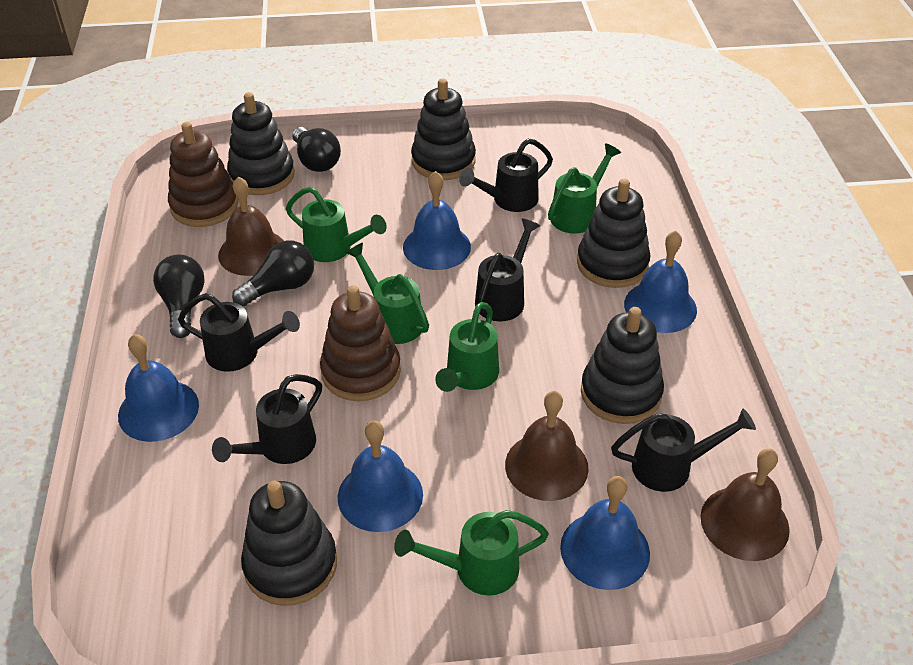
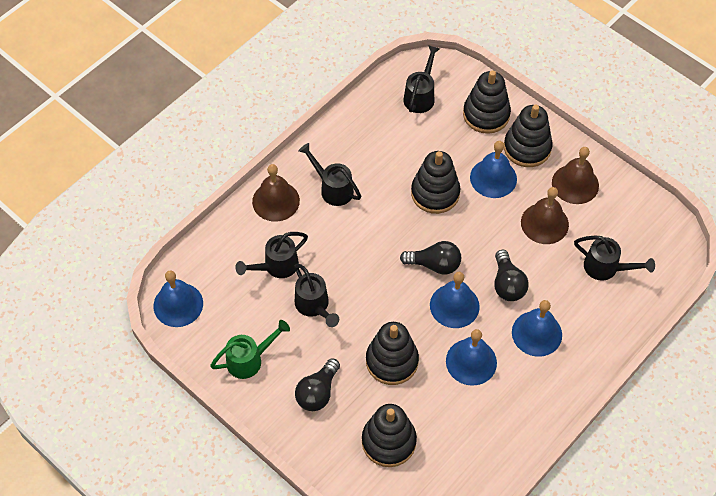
brown stacking toy: 2 -> 0
green watering can: 5 -> 1

